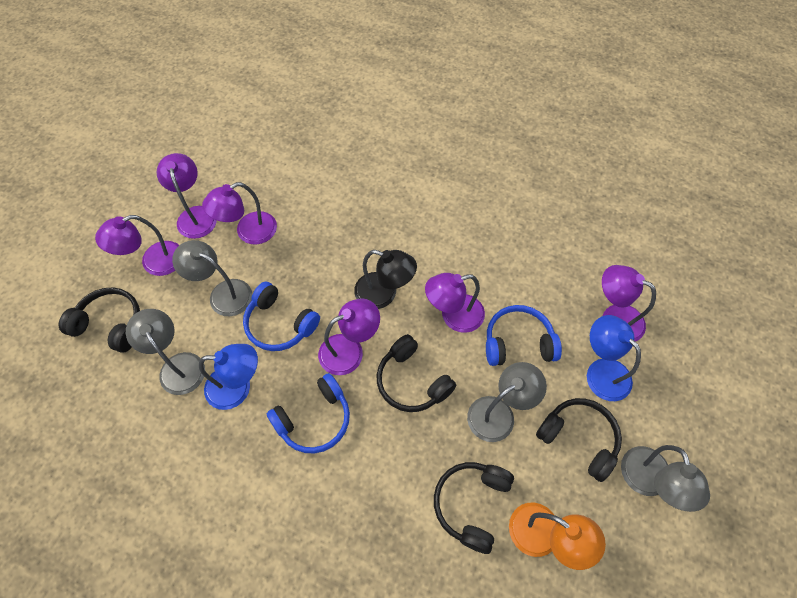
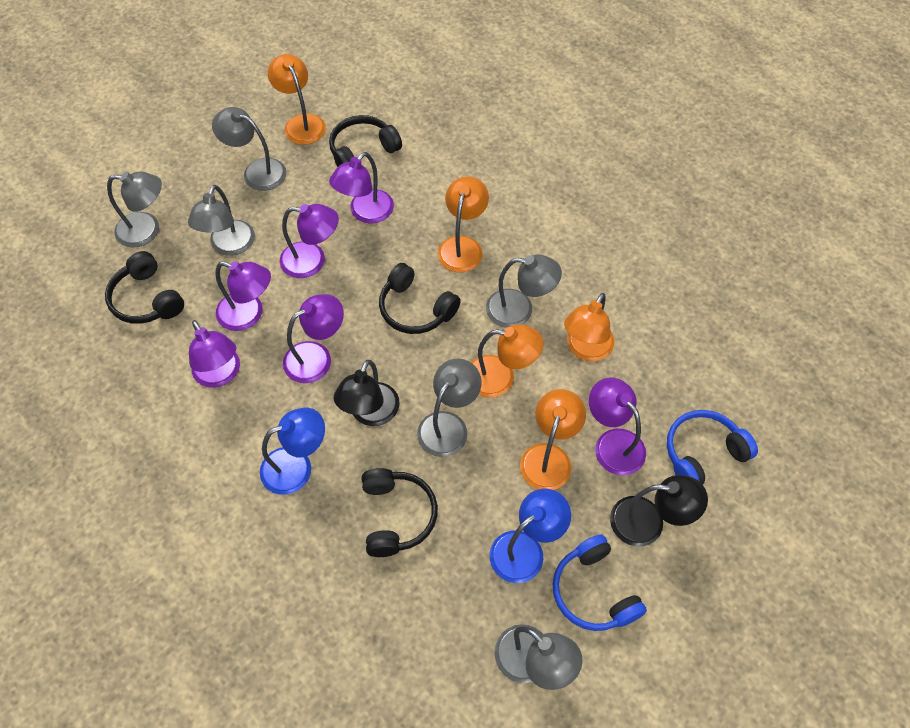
black lamp: 1 -> 2
blue headphones: 3 -> 2
grey lamp: 4 -> 6
orange lamp: 1 -> 5

